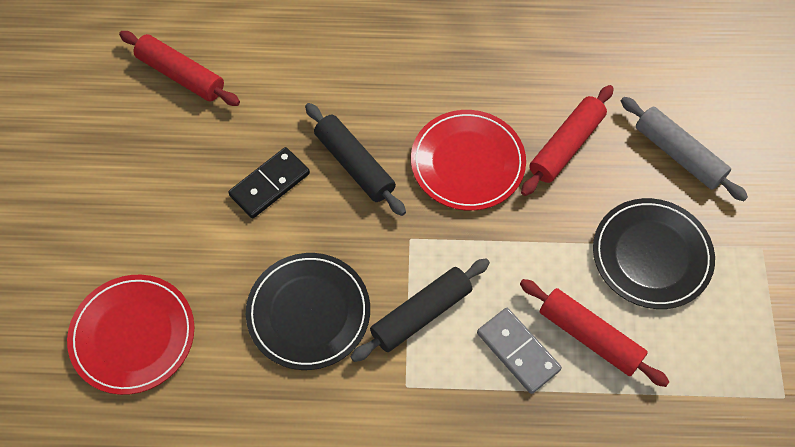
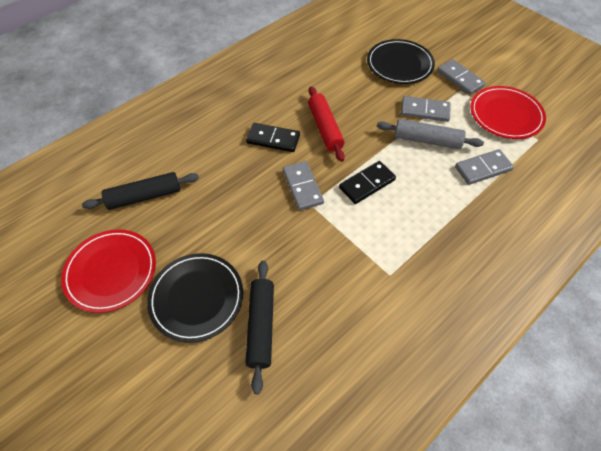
black domino: 1 -> 2
grey domino: 1 -> 4
red rolling pin: 3 -> 1

